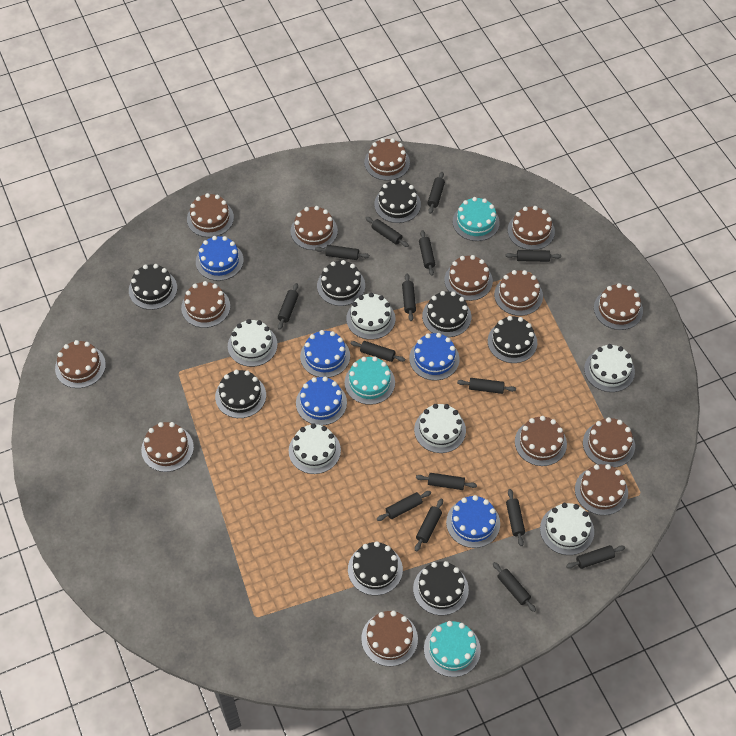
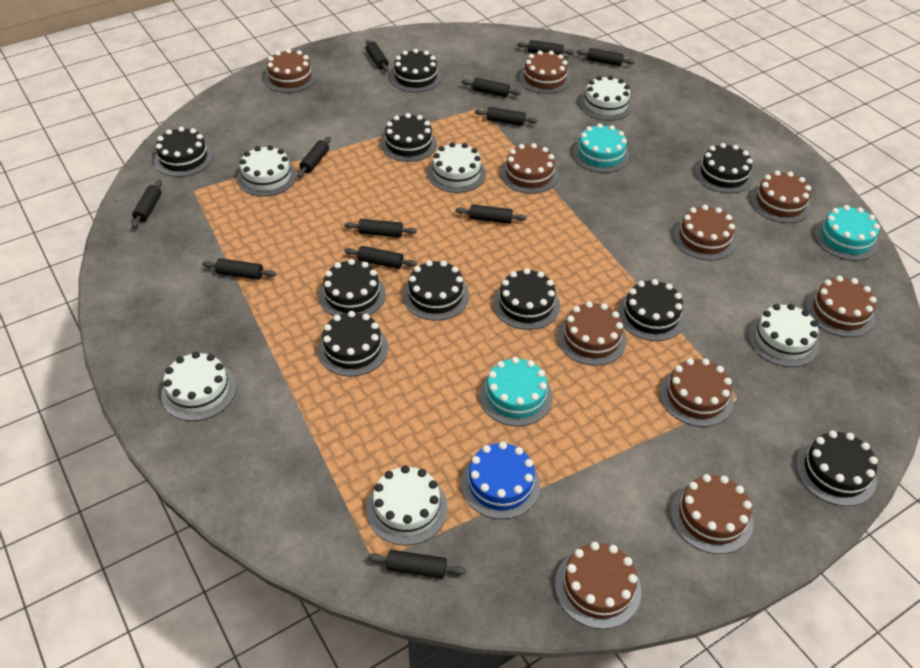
black cake: 8 -> 10
black rolling pin: 15 -> 12
blue cake: 5 -> 1
brown cake: 14 -> 10

